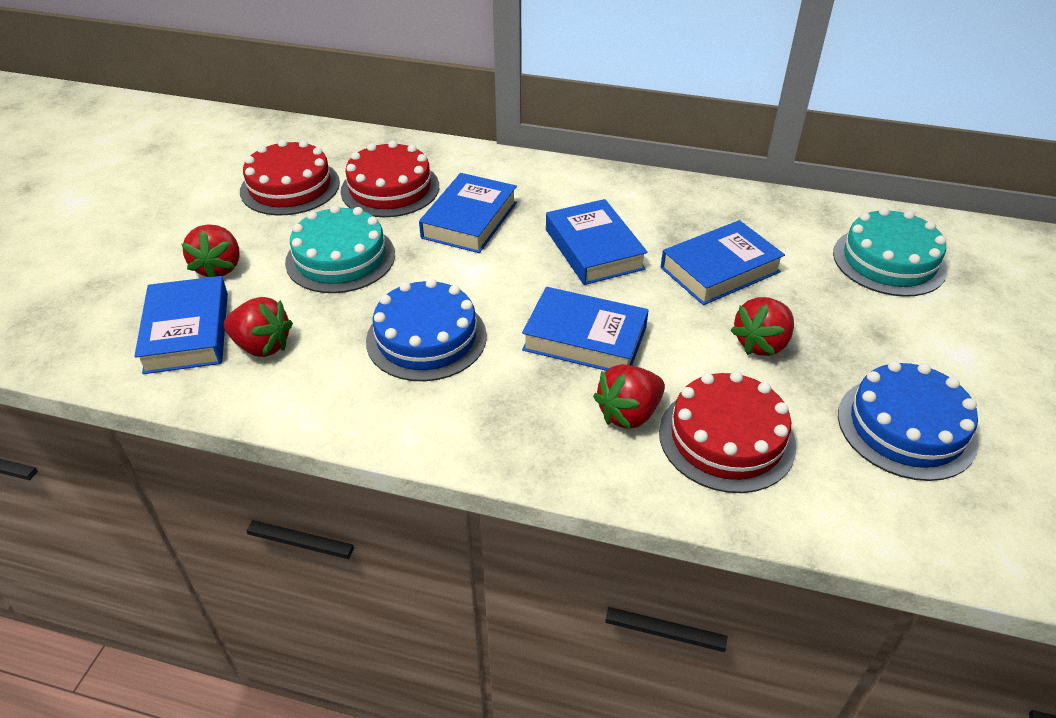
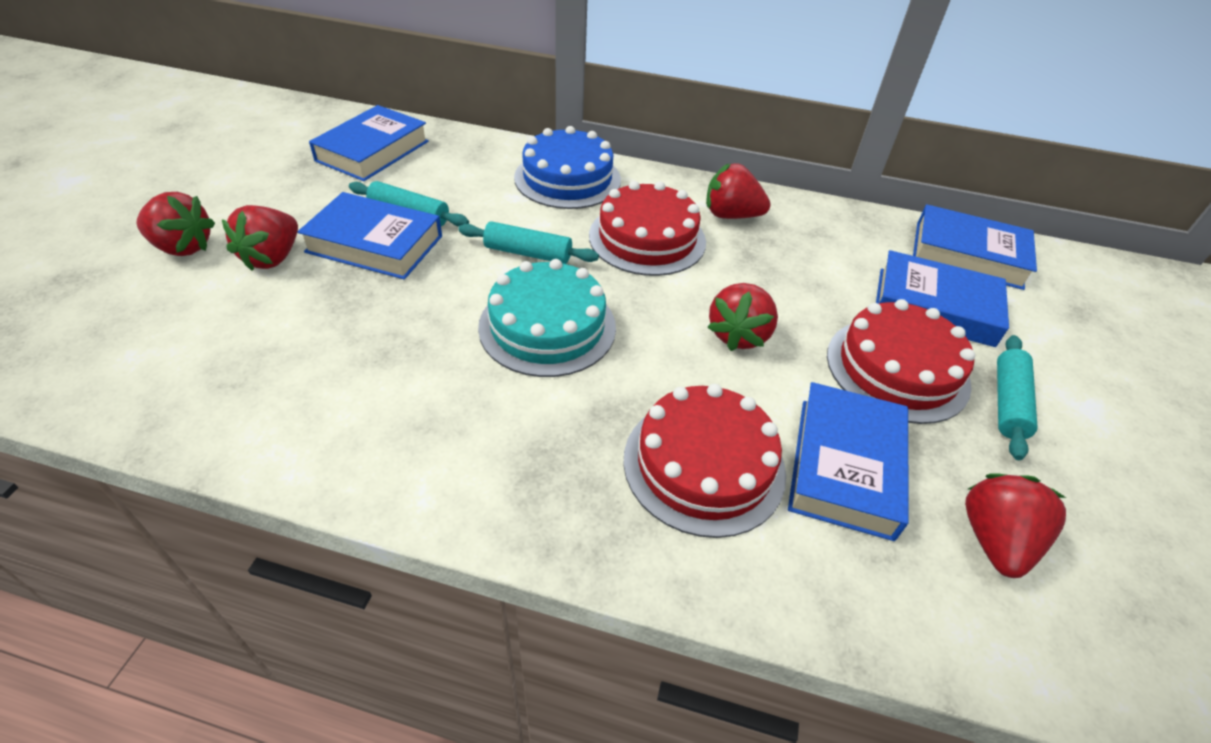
blue cake: 2 -> 1
red strawberry: 4 -> 5
turquoise cake: 2 -> 1
turquoise rolling pin: 0 -> 3

